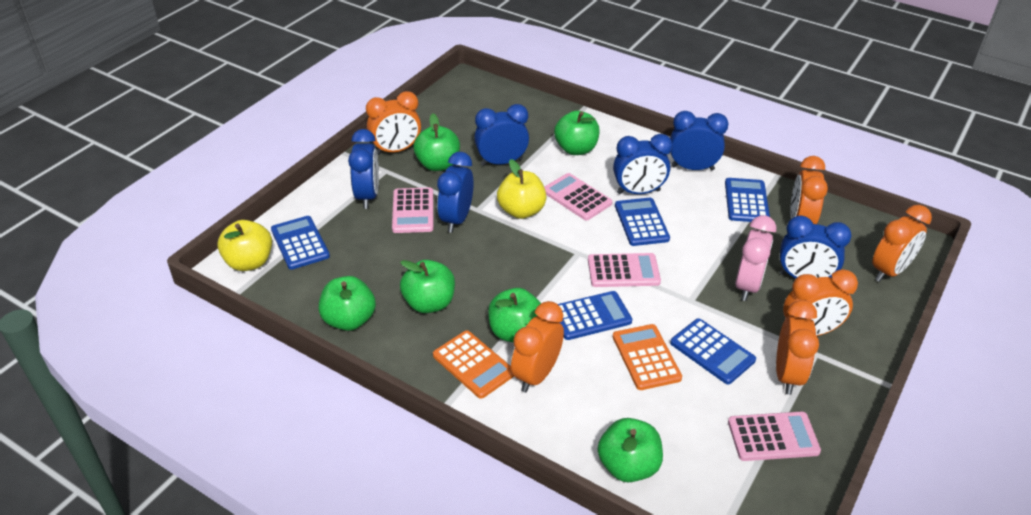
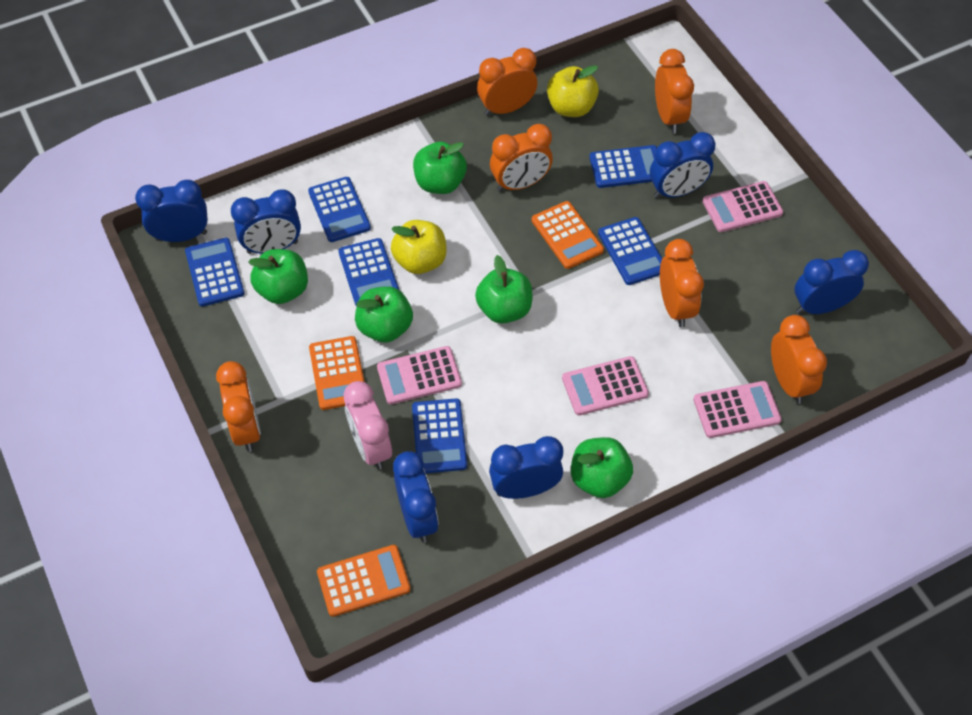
blue calculator: 5 -> 6
green apple: 6 -> 5
orange calculator: 2 -> 3

